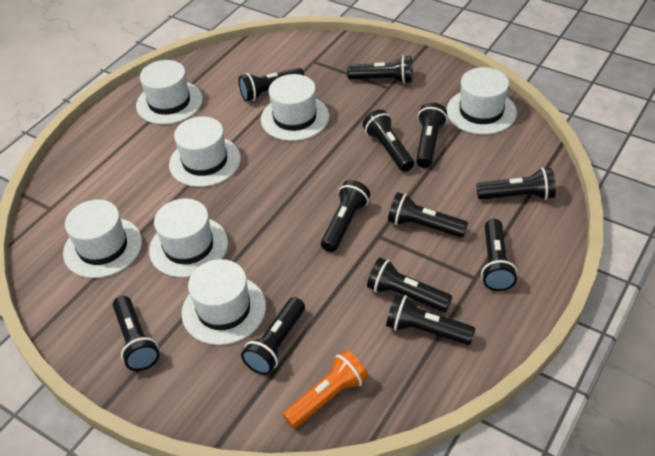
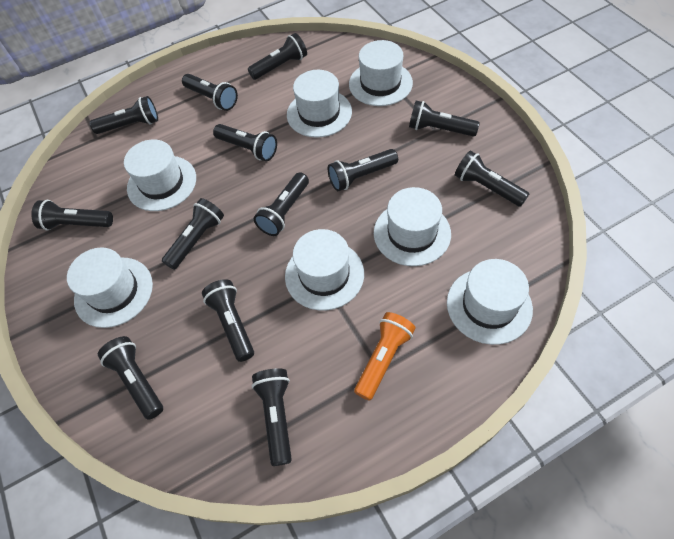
black flashlight: 12 -> 13

